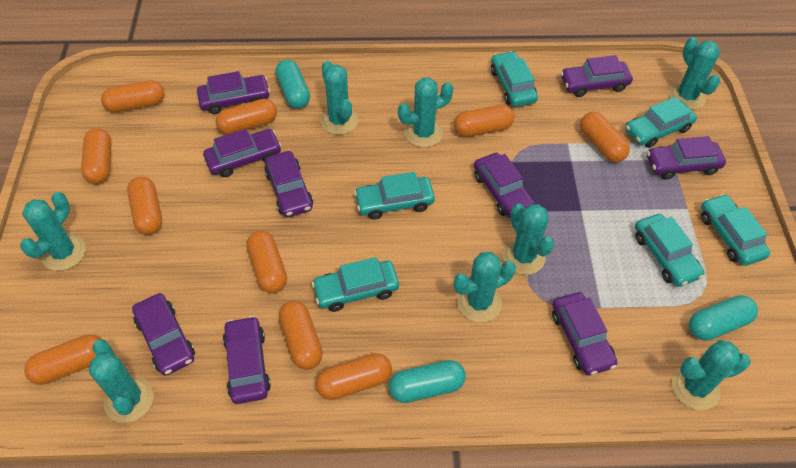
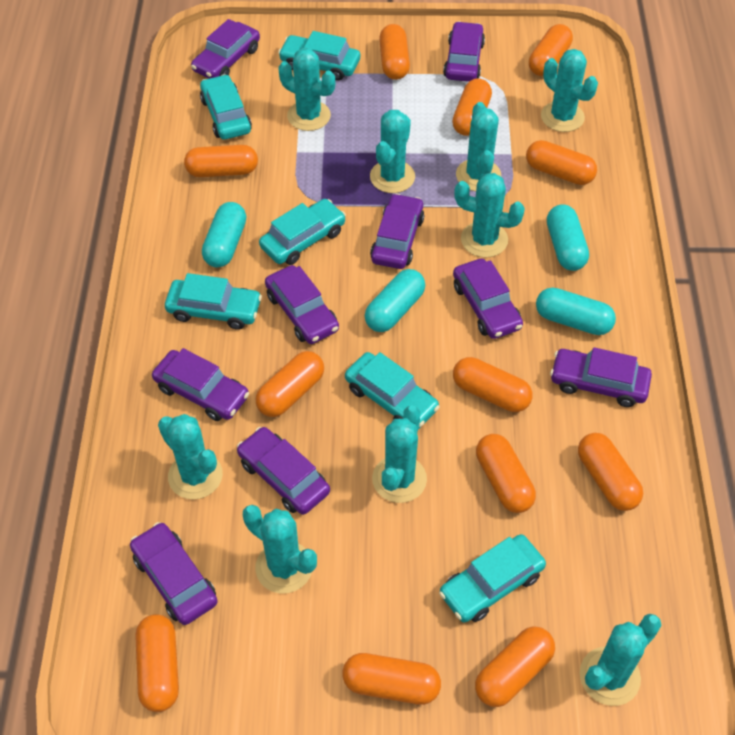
orange capsule: 10 -> 12
turquoise cactus: 8 -> 9
turquoise capsule: 3 -> 4

